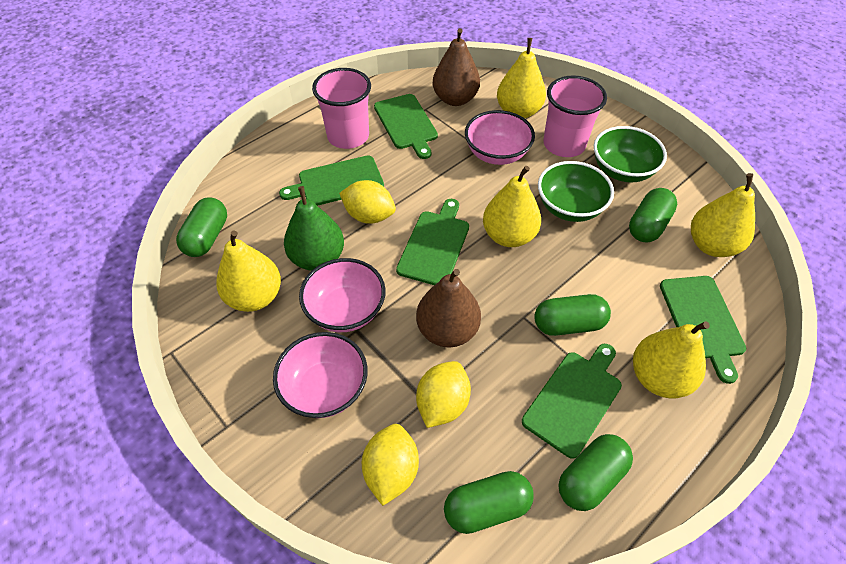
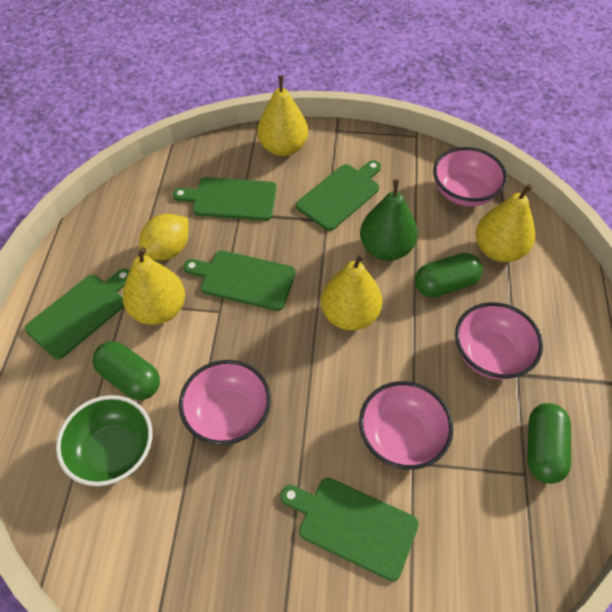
brown pear: 2 -> 0
green bowl: 2 -> 1
green capsule: 5 -> 3
pink bowl: 3 -> 4
pink cup: 2 -> 0
yellow lemon: 3 -> 1
yellow pear: 5 -> 4

